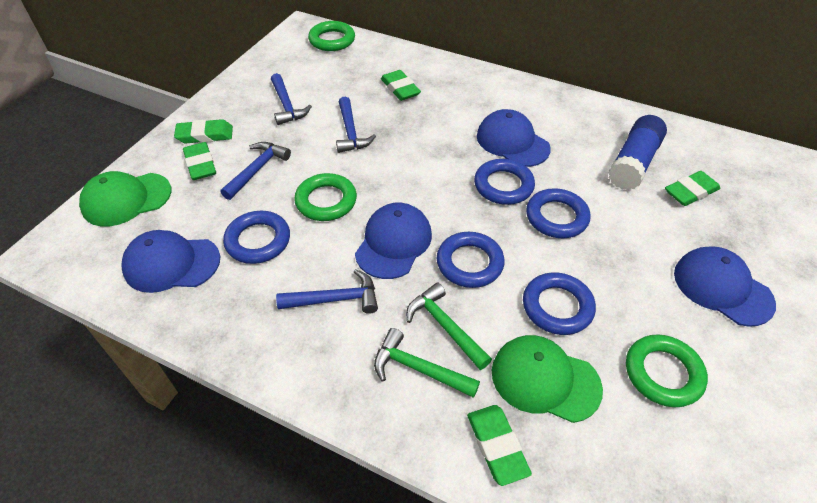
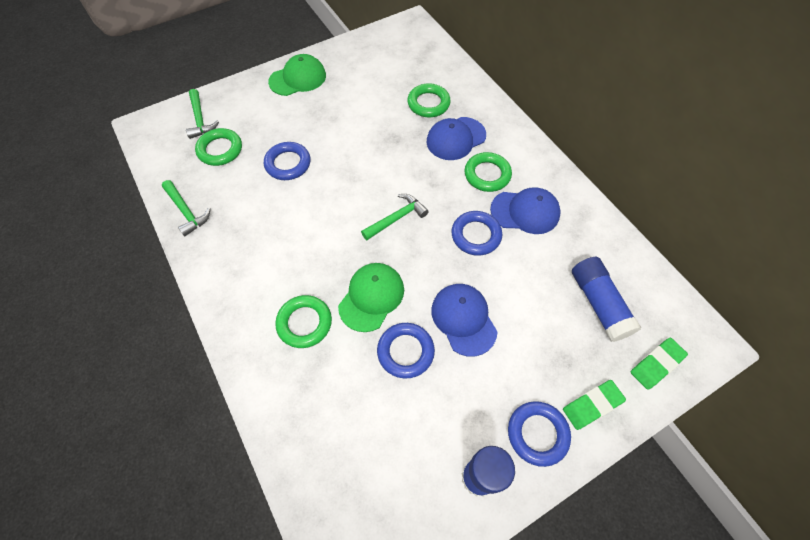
blue cap: 4 -> 3
blue glue stick: 1 -> 2
blue hammer: 4 -> 0
blue ring: 5 -> 4
green eraser: 5 -> 2
green hammer: 2 -> 3
green ring: 3 -> 4

